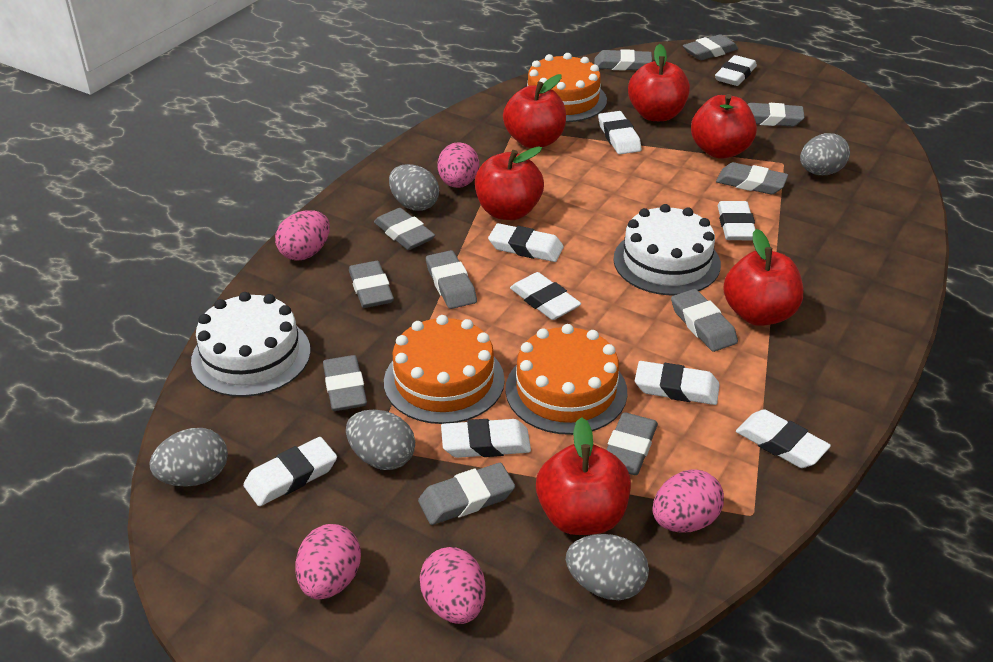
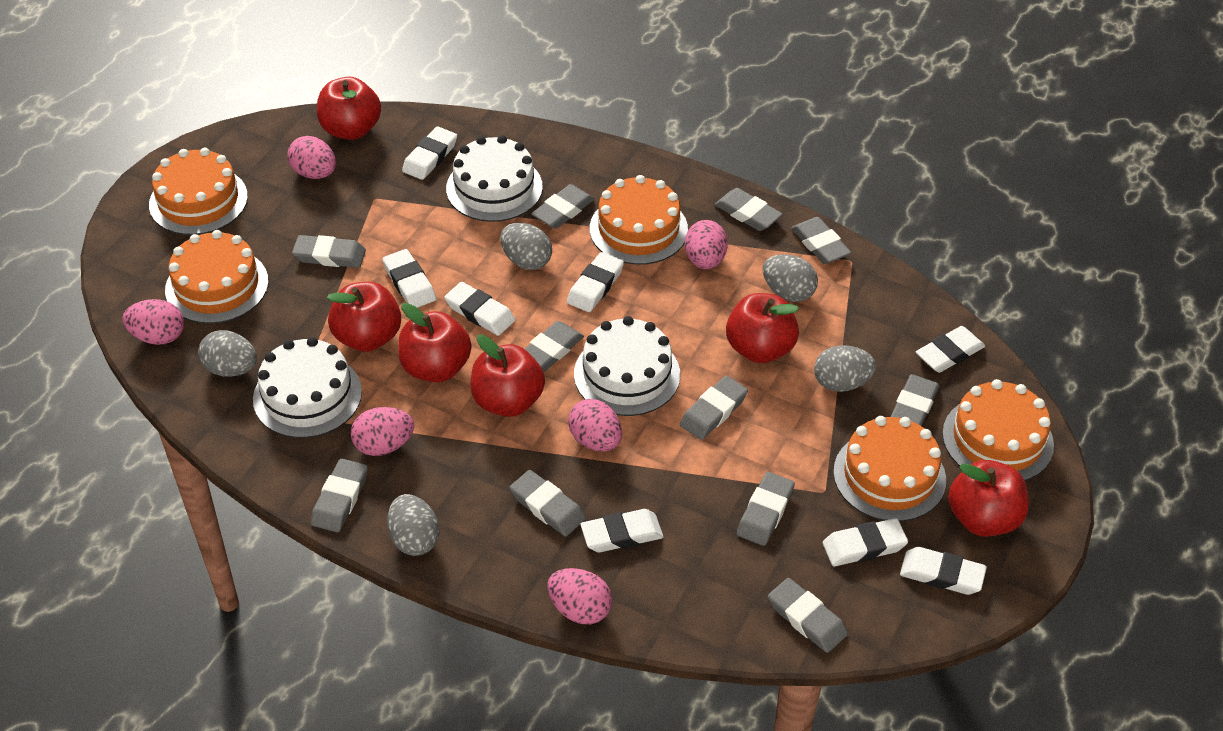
orange cake: 3 -> 5
pink egg: 5 -> 6
white cake: 2 -> 3
white eraser: 9 -> 8

